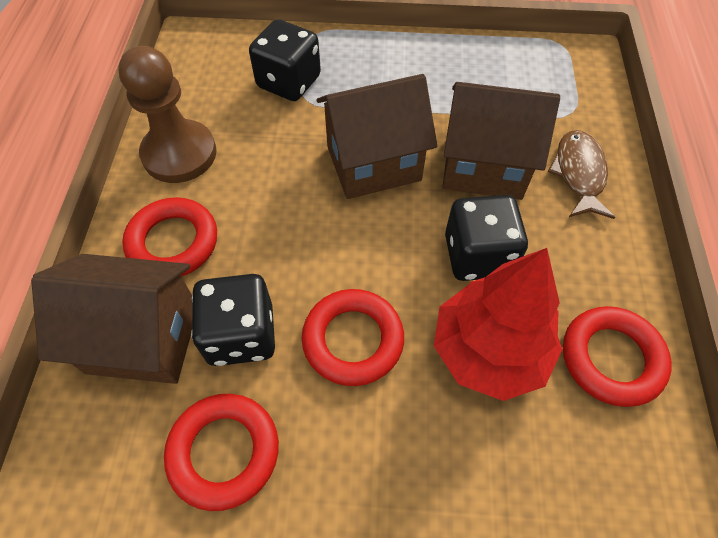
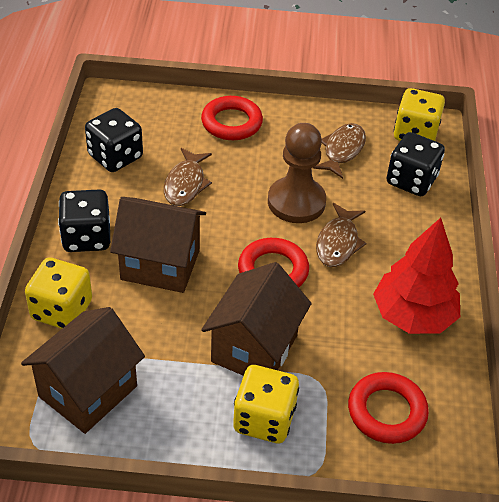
brown fish: 1 -> 3
red ring: 4 -> 3
yellow dice: 0 -> 3

